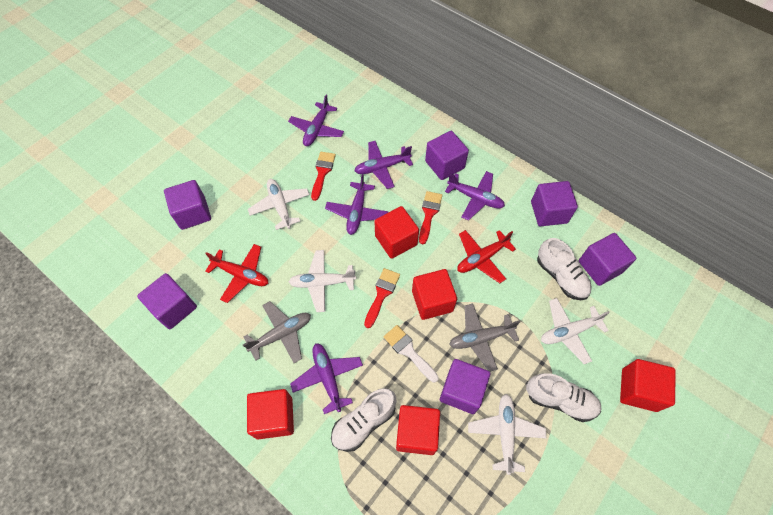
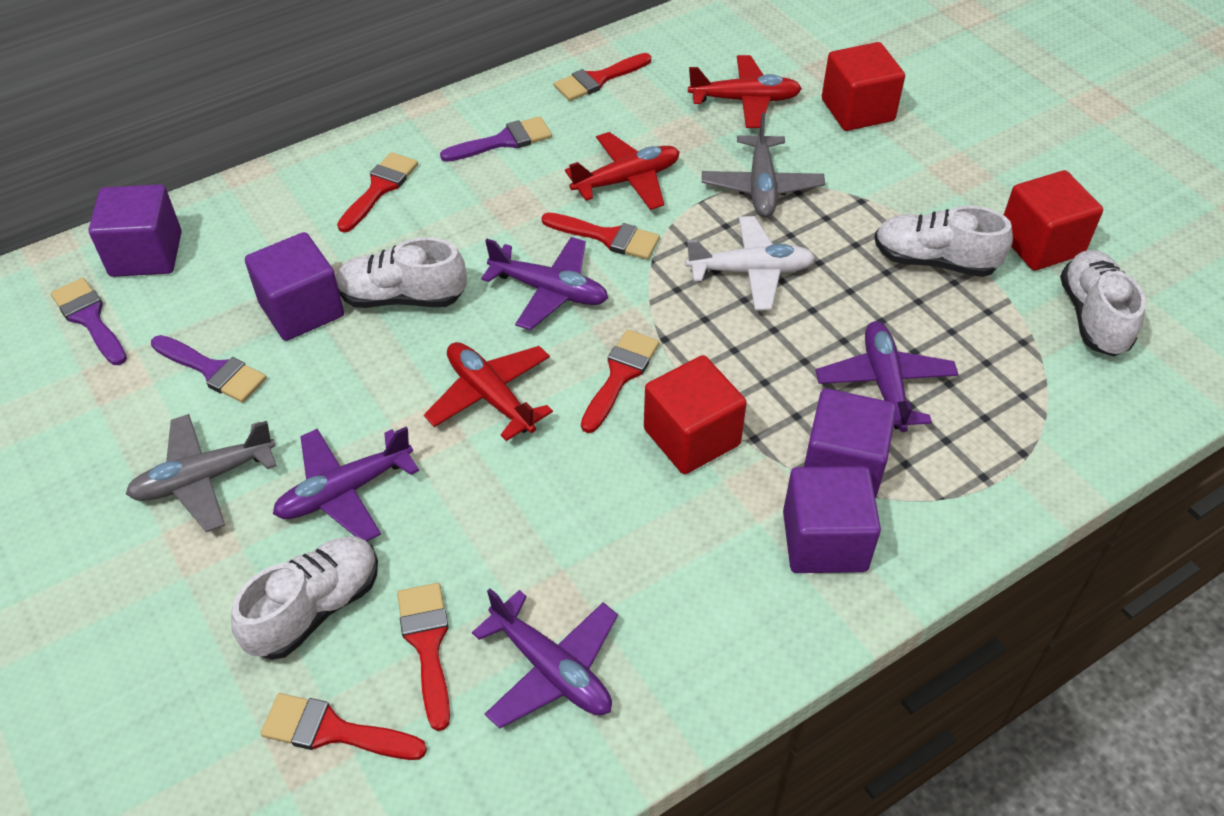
purple brush: 0 -> 3
purple cube: 6 -> 4
purple plane: 5 -> 4
red brush: 3 -> 6
red cube: 5 -> 3
red plane: 2 -> 3
white brush: 1 -> 0
white plane: 4 -> 1
white shoe: 3 -> 4

